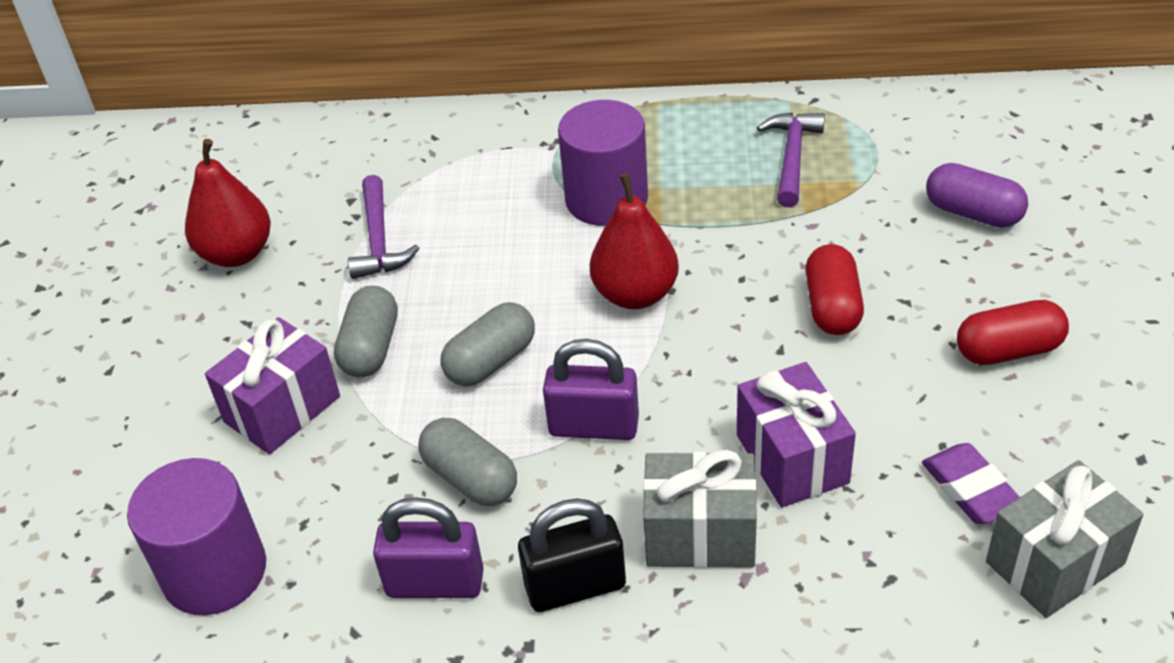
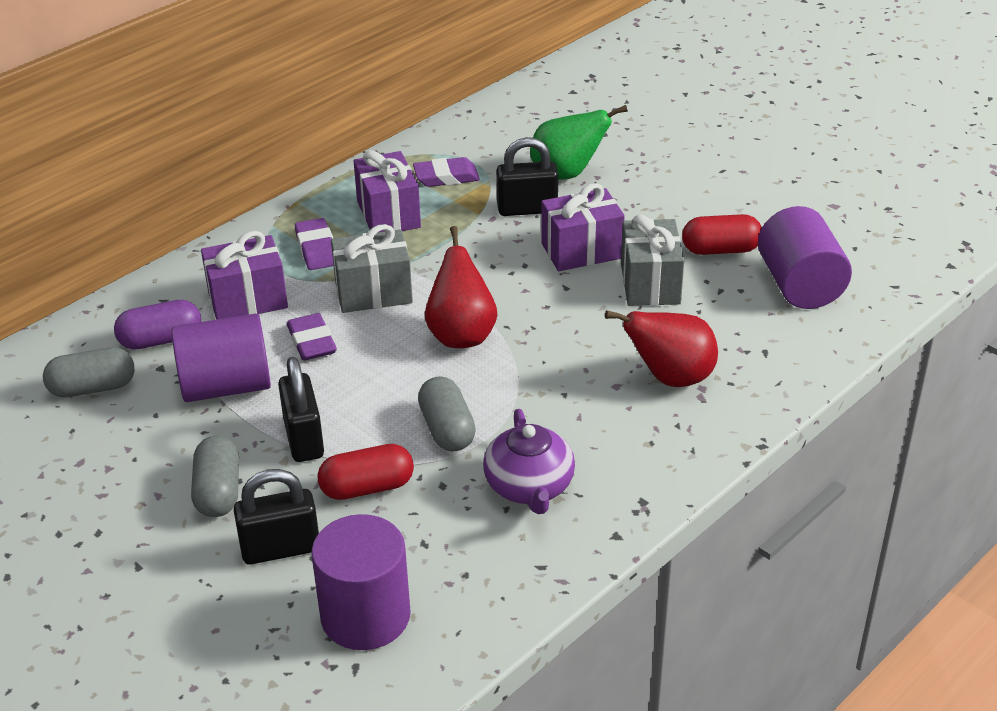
black padlock: 1 -> 3
green pear: 0 -> 1
purple cylinder: 2 -> 3
purple eraser: 1 -> 3
purple gift: 2 -> 3
purple hammer: 2 -> 0
purple padlock: 2 -> 0
purple teapot: 0 -> 1

